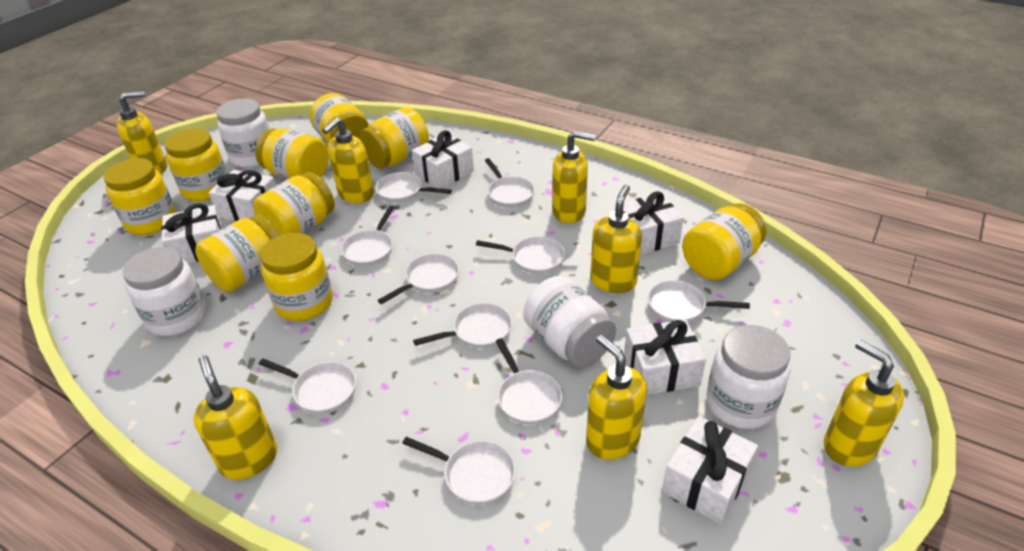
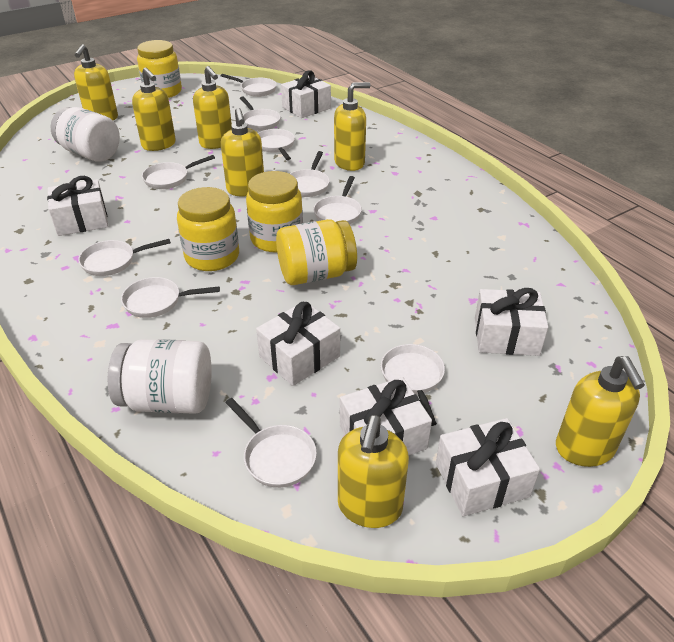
white jar: 4 -> 2
yellow jar: 9 -> 4

